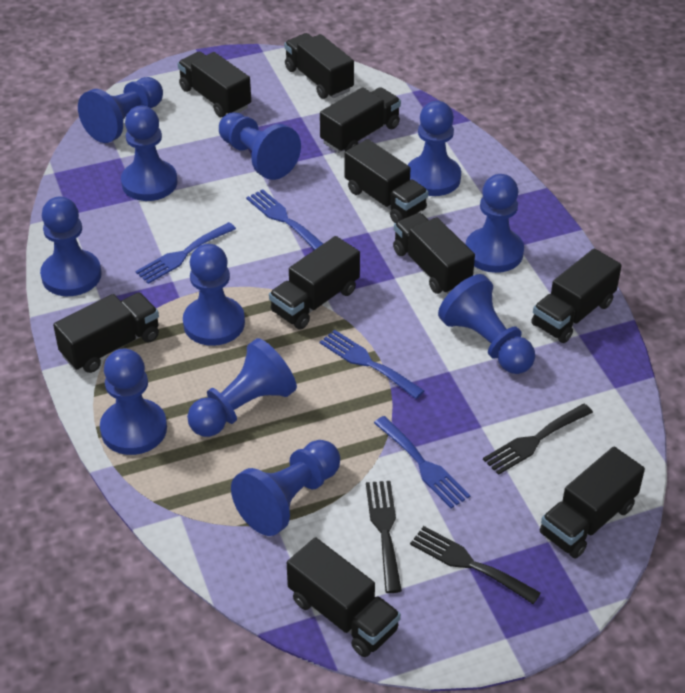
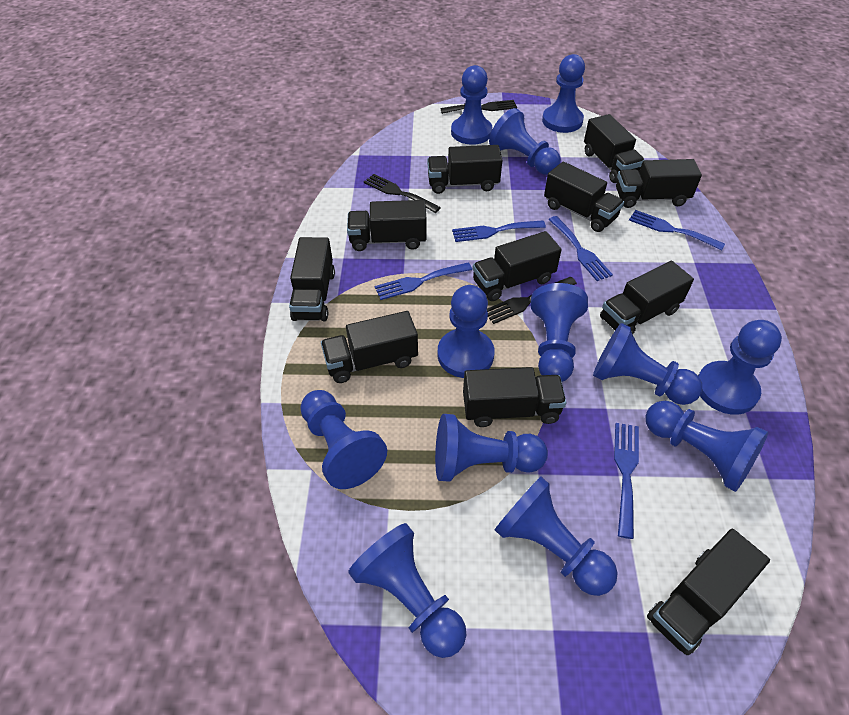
black truck: 10 -> 11
blue fork: 4 -> 5
blue pawn: 11 -> 12

